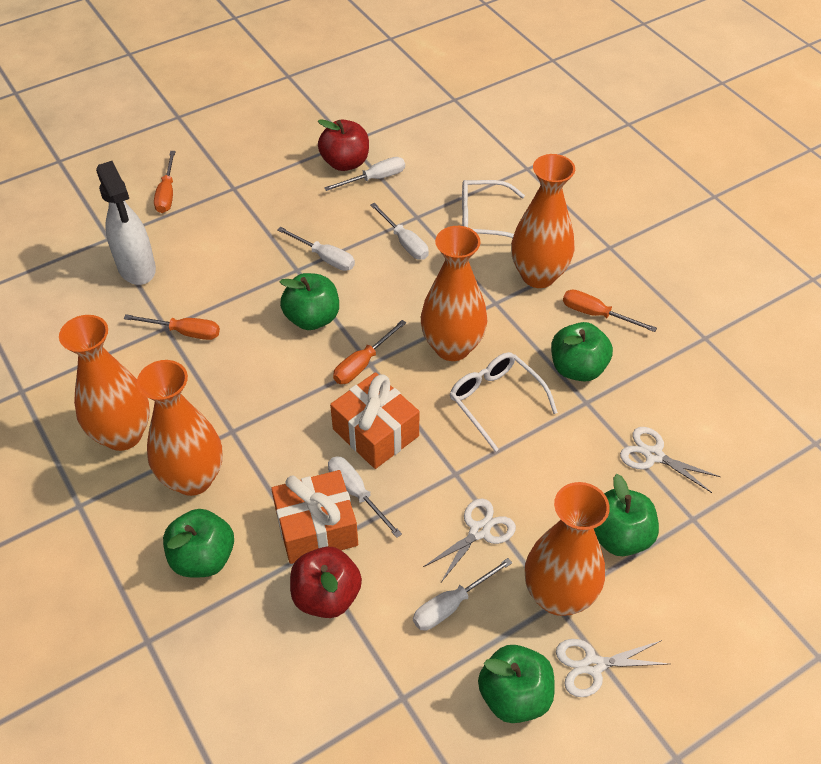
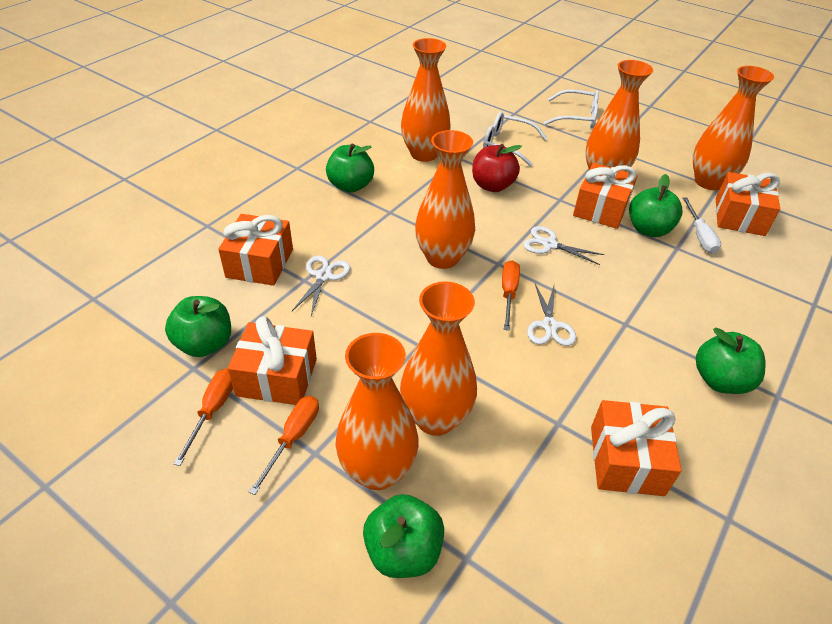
orange gift: 2 -> 5
orange screwdriver: 4 -> 3
orange vase: 5 -> 6
red apple: 2 -> 1
white screwdriver: 5 -> 1
white spray bottle: 1 -> 0

